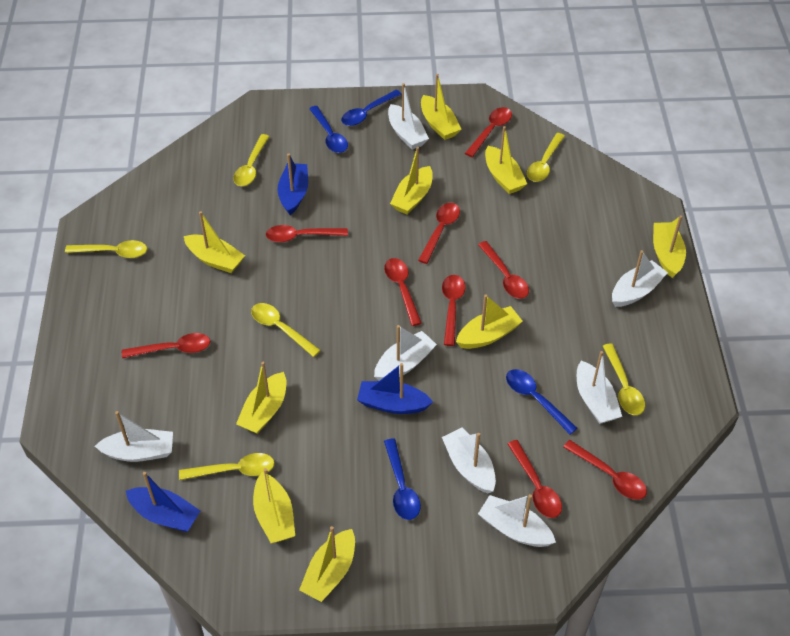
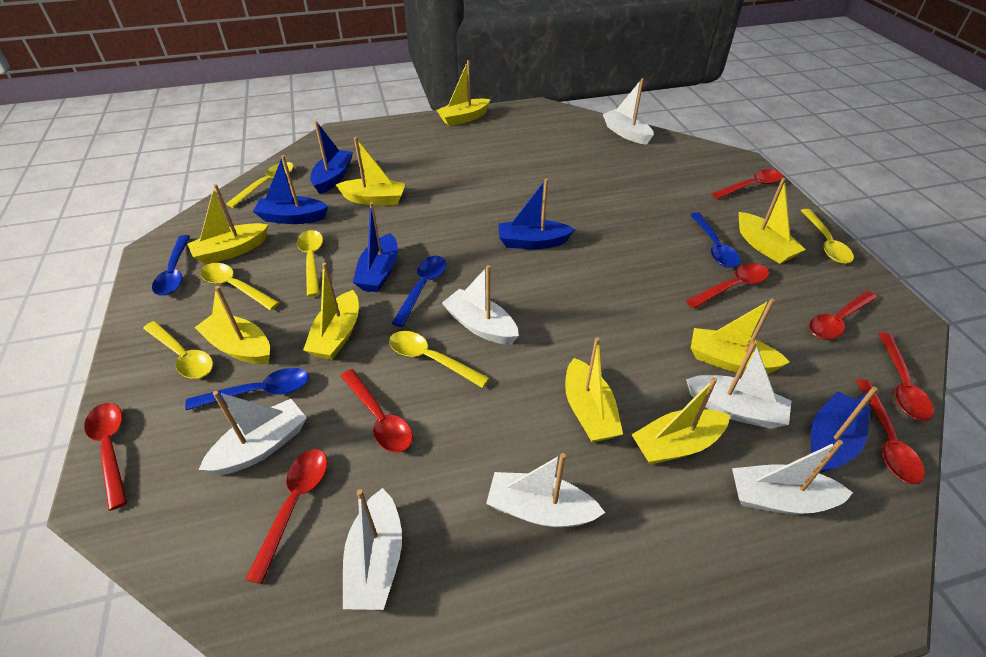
blue boat: 3 -> 5
red spoon: 9 -> 8

